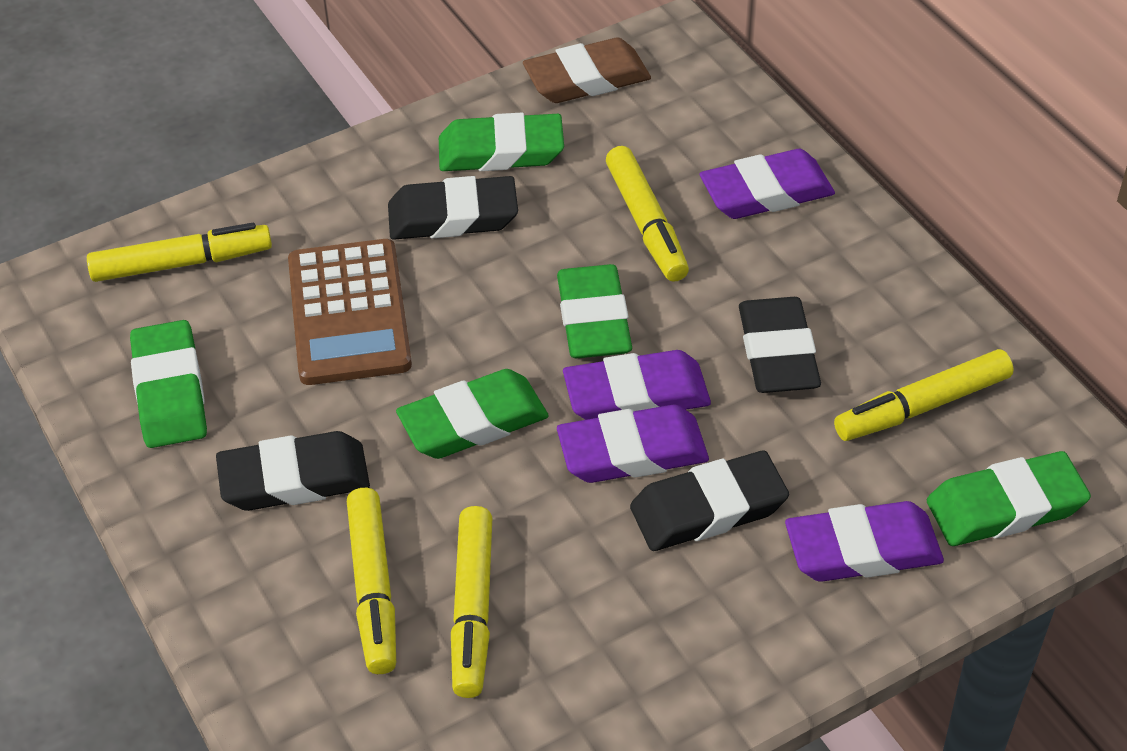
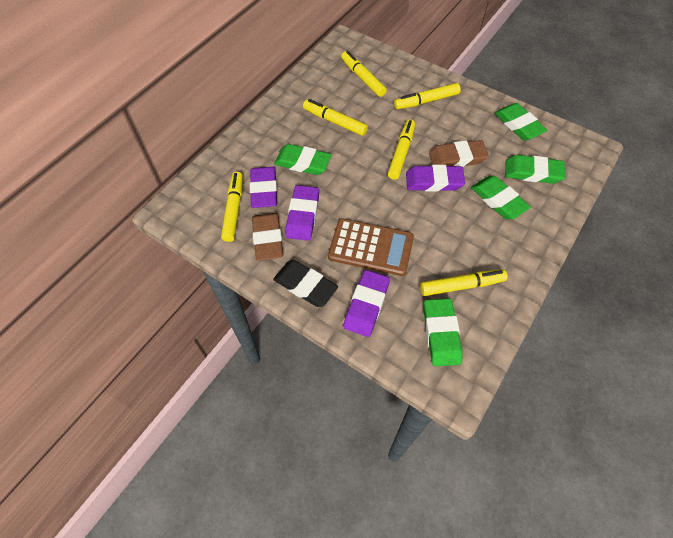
black eraser: 4 -> 1
brown eraser: 1 -> 2
yellow marker: 5 -> 6

